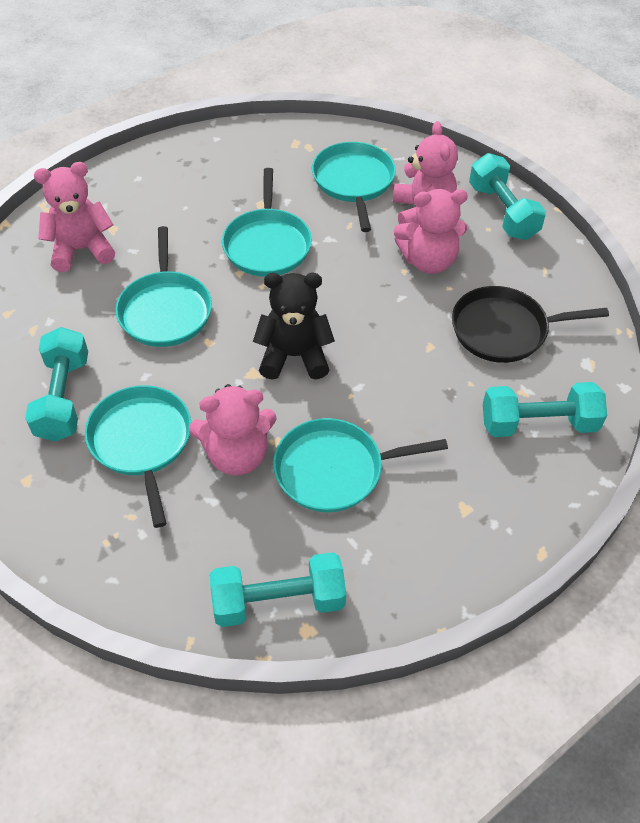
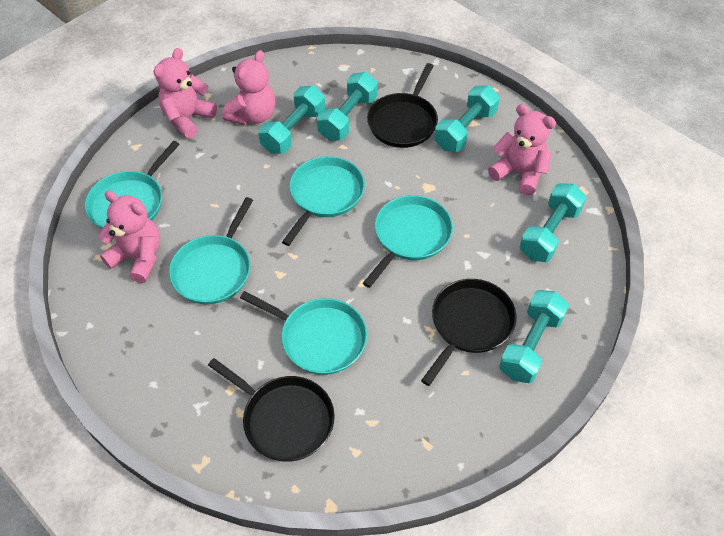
black pan: 1 -> 3
black teddy bear: 1 -> 0
turquoise dumbbell: 4 -> 5

